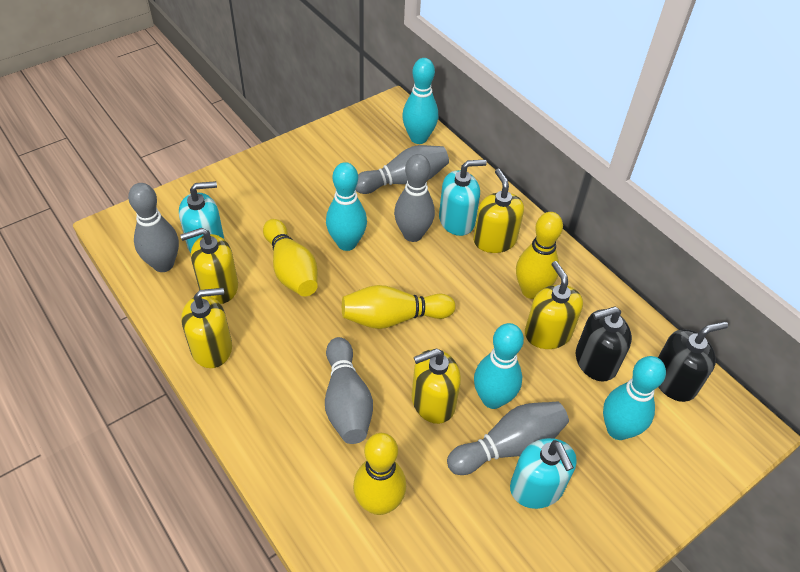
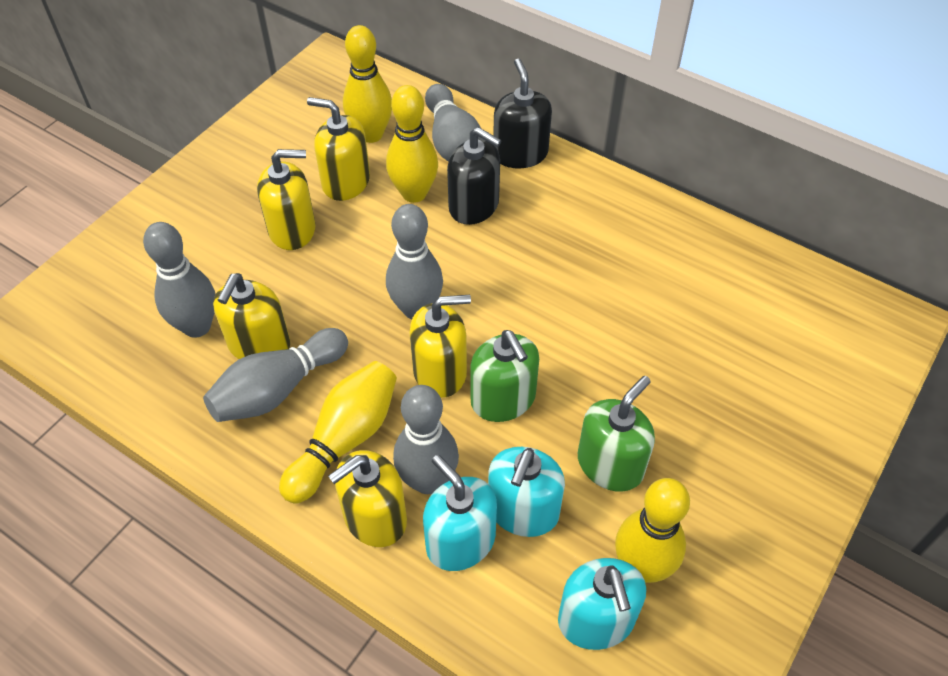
green soap dispenser: 0 -> 2
turquoise bowling pin: 4 -> 0

